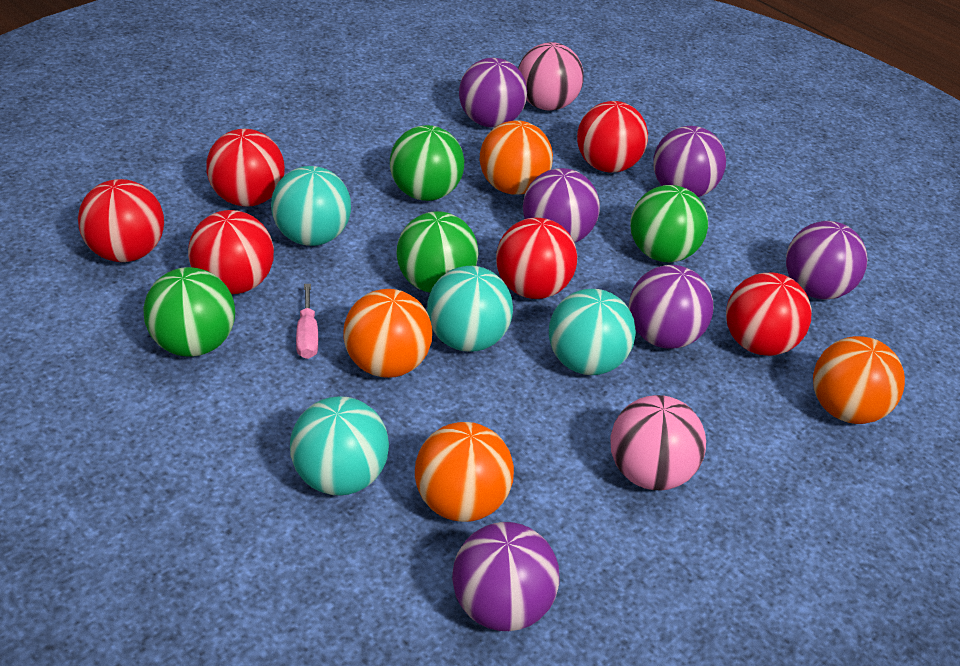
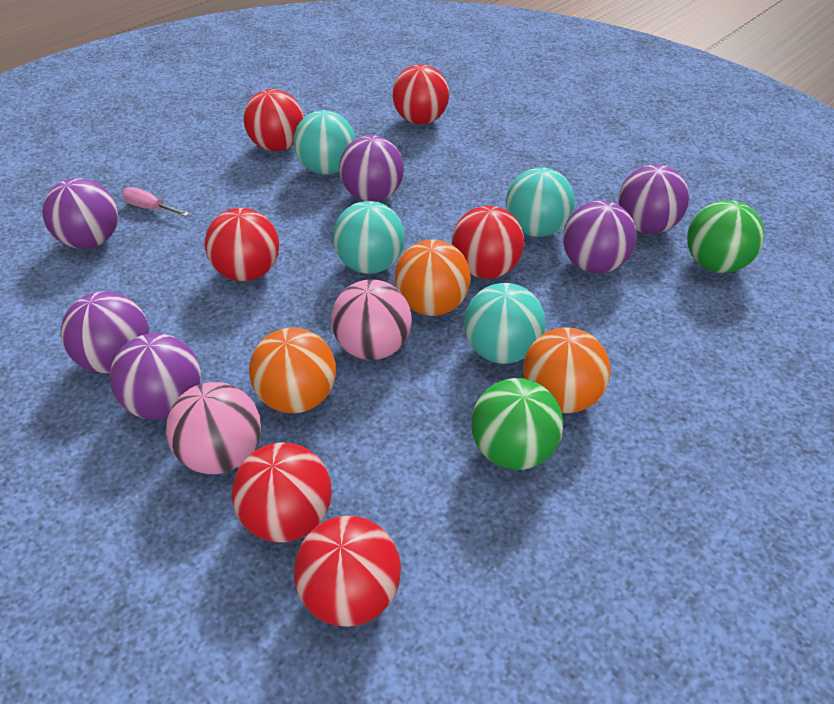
green ball: 4 -> 2
orange ball: 4 -> 3

